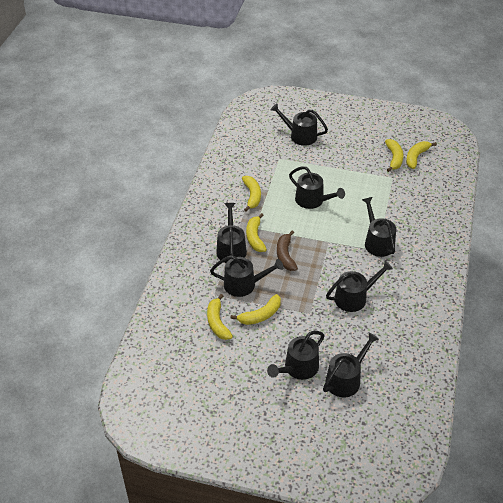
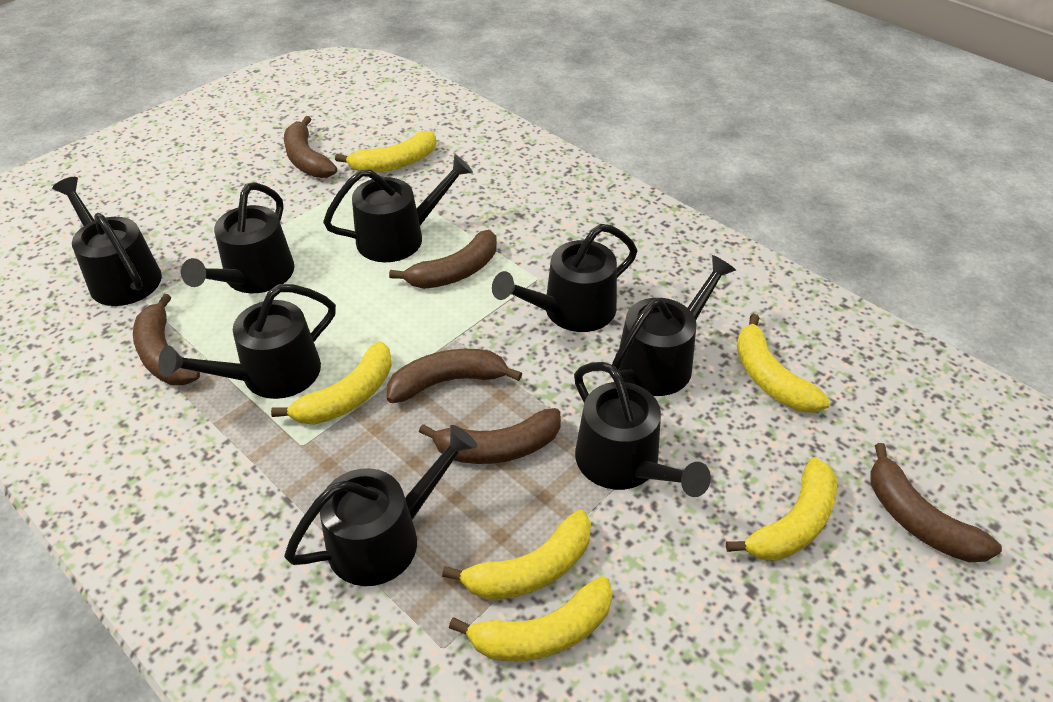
brown banana: 1 -> 6

